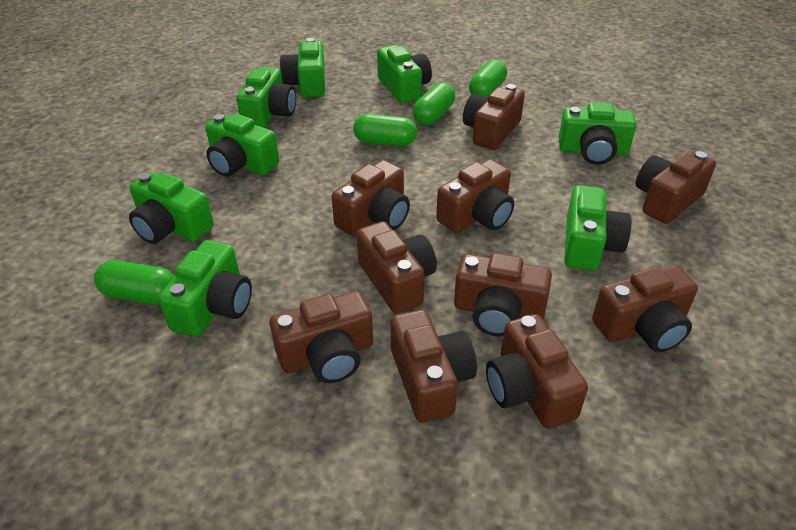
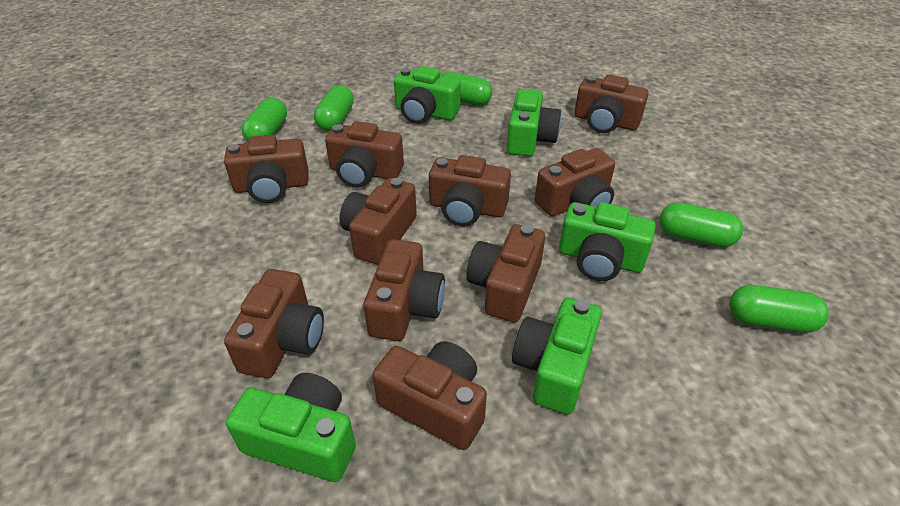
green camera: 8 -> 5
green capsule: 4 -> 5

